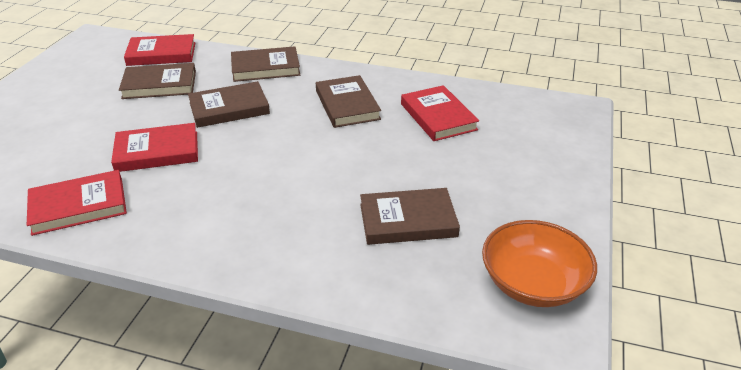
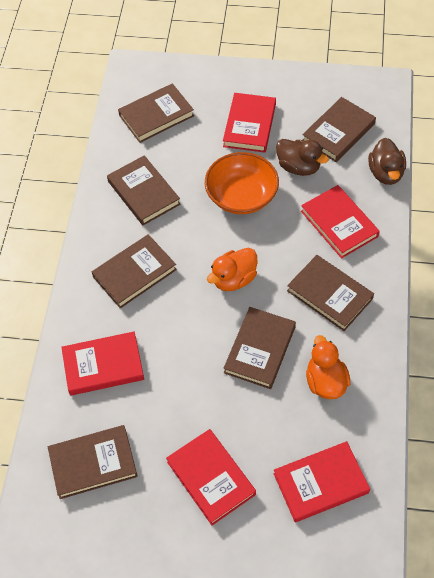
brown book: 5 -> 7
brown duck: 0 -> 2
orange duck: 0 -> 2
red book: 4 -> 5

